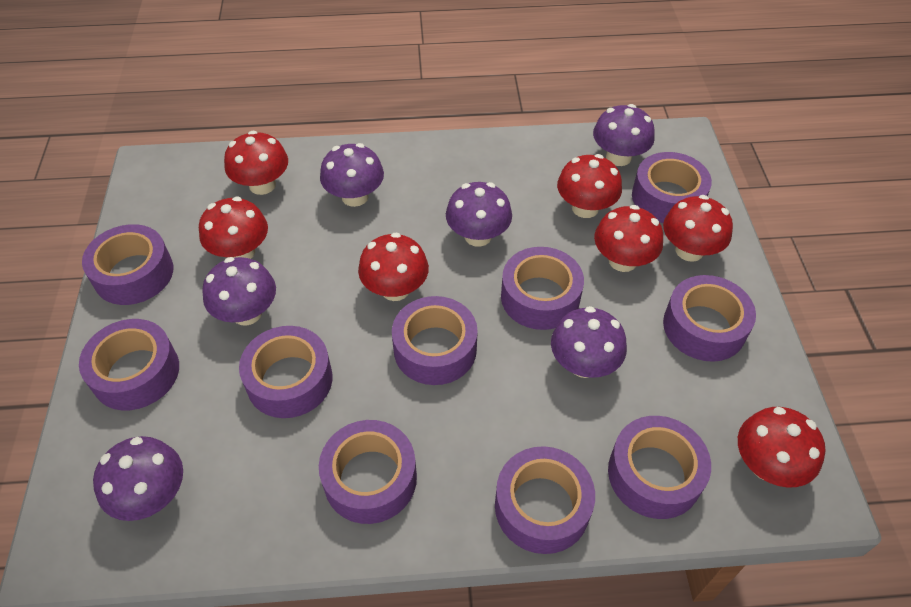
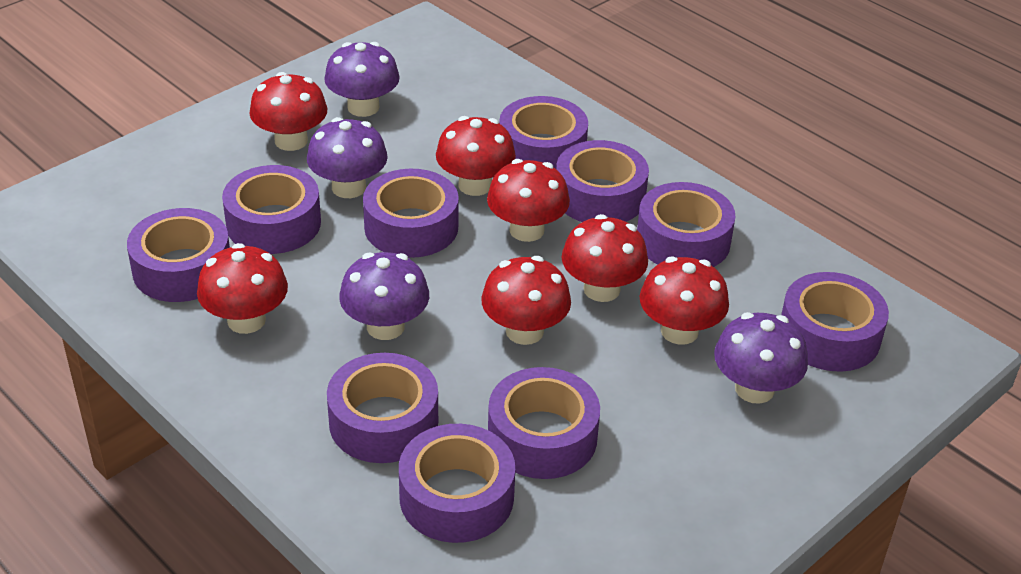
purple mushroom: 6 -> 4

